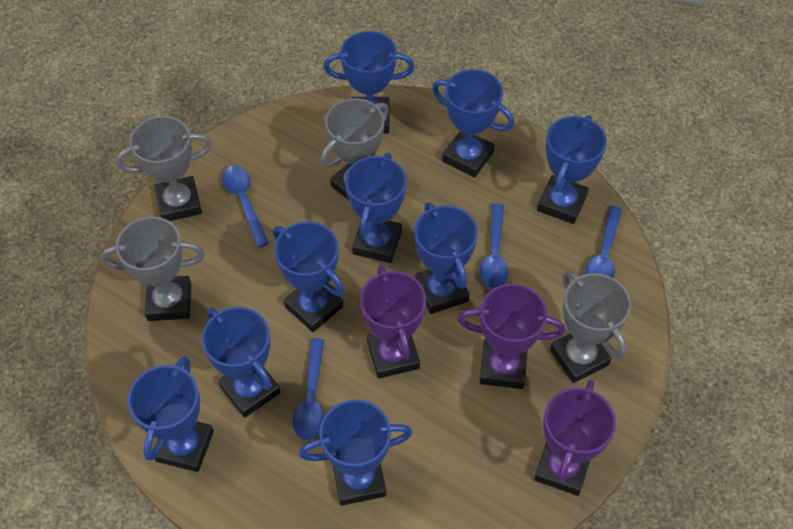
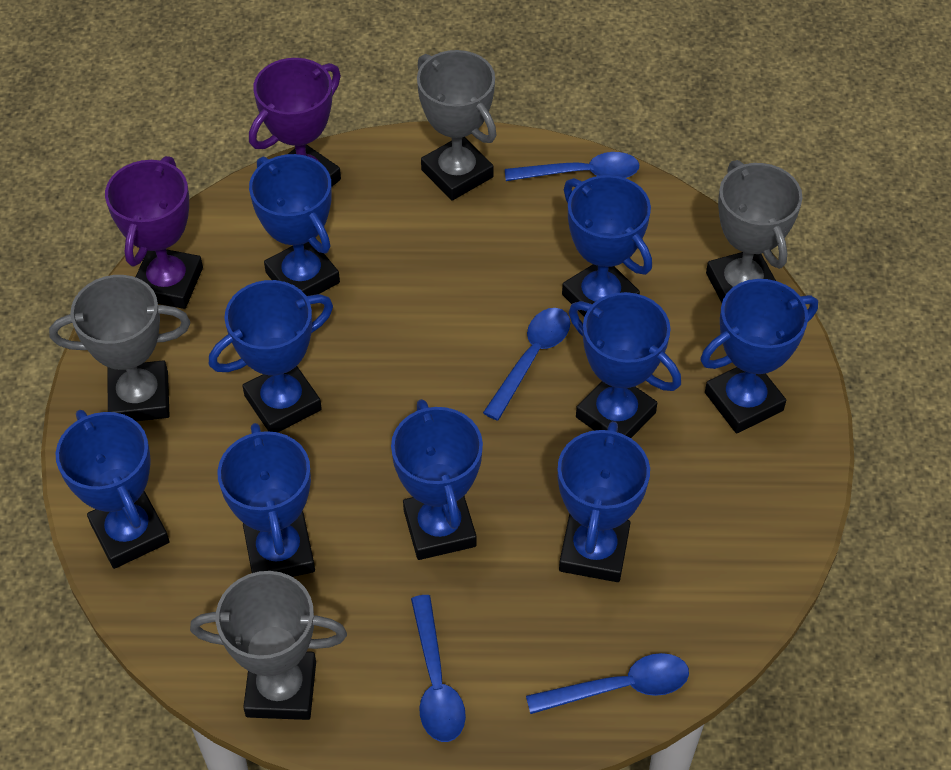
purple trophy: 3 -> 2

